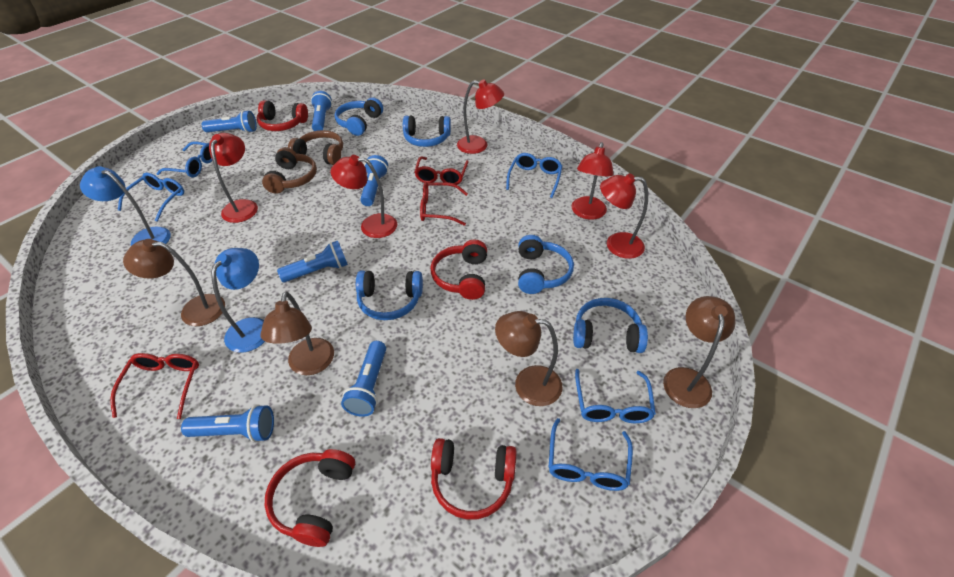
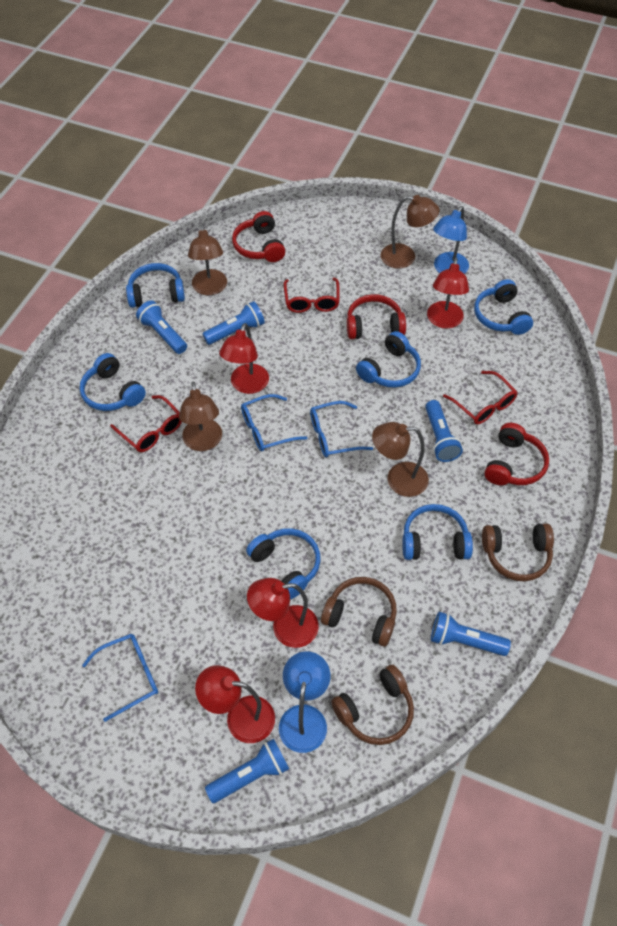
blue flashlight: 6 -> 5
blue glasses: 5 -> 3
blue headphones: 5 -> 6
brown headphones: 2 -> 3
red headphones: 4 -> 3
red lamp: 5 -> 4

